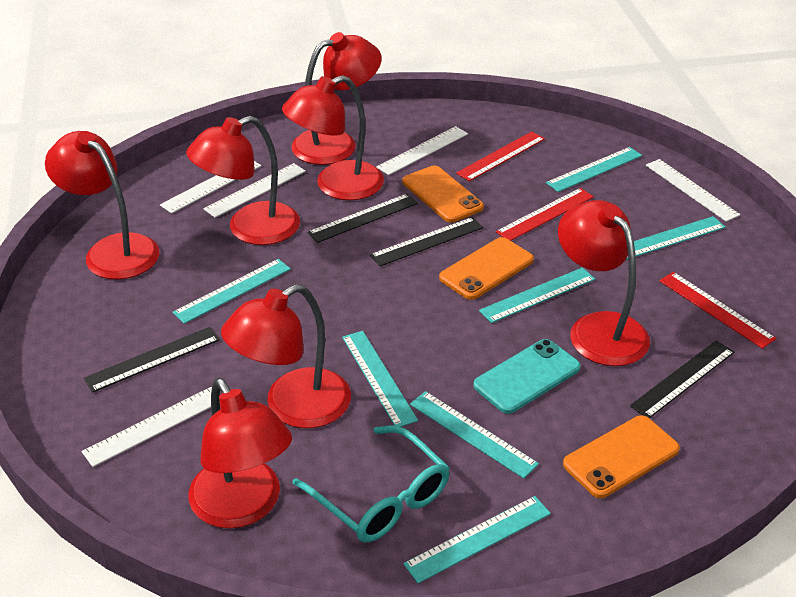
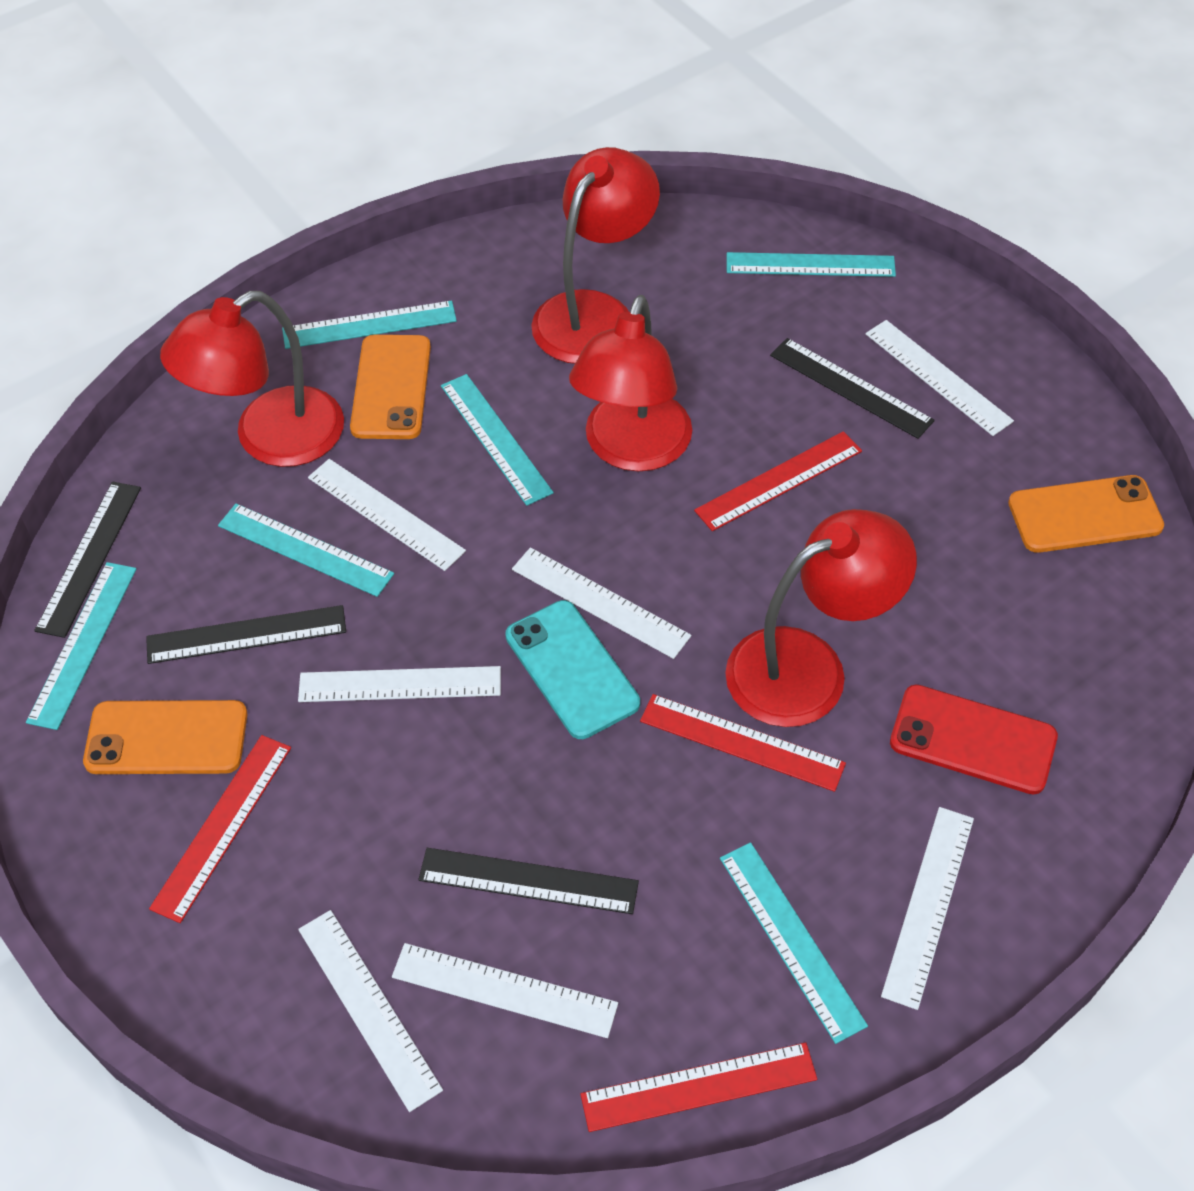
red lamp: 7 -> 4
red phone: 0 -> 1
red ruler: 3 -> 4
turquoise glasses: 1 -> 0
turquoise ruler: 7 -> 6
white ruler: 5 -> 7

